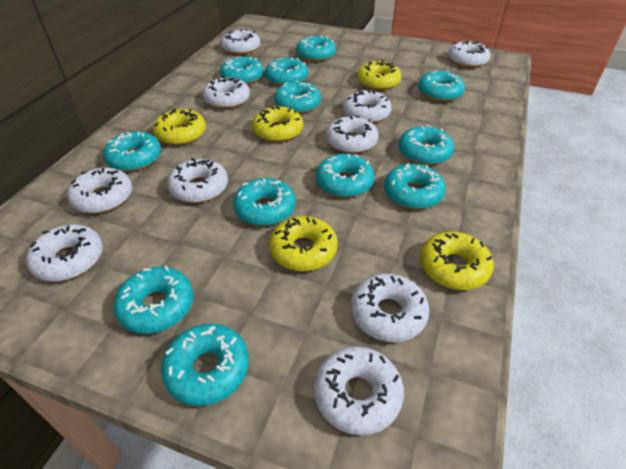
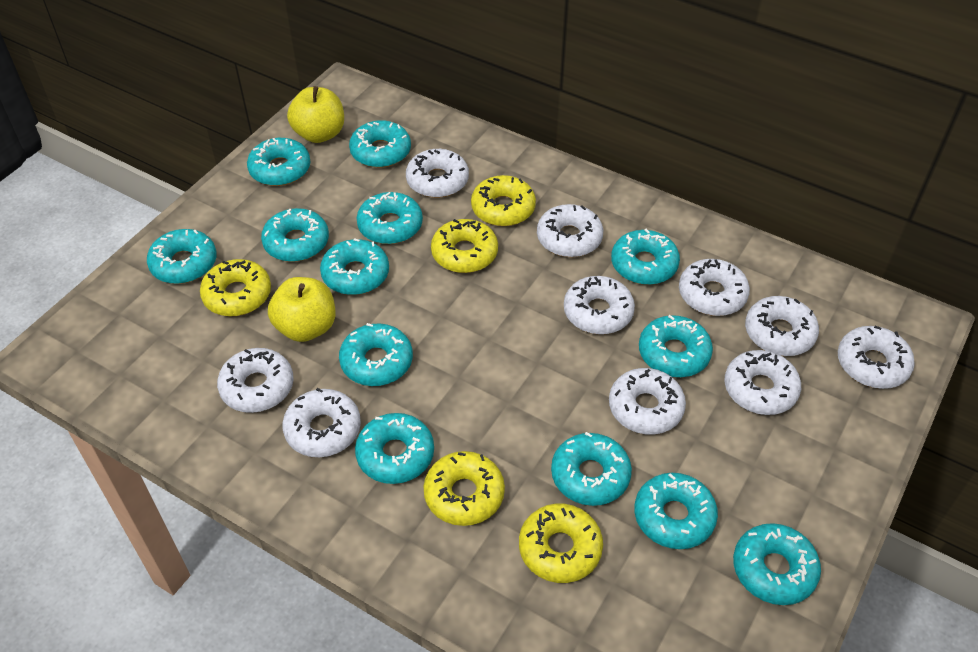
turquoise donut: 12 -> 13
yellow apple: 0 -> 2

